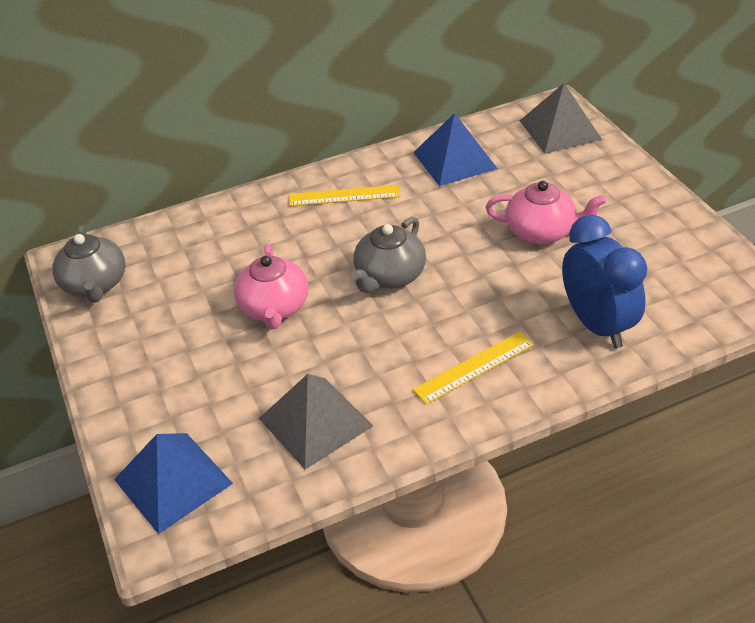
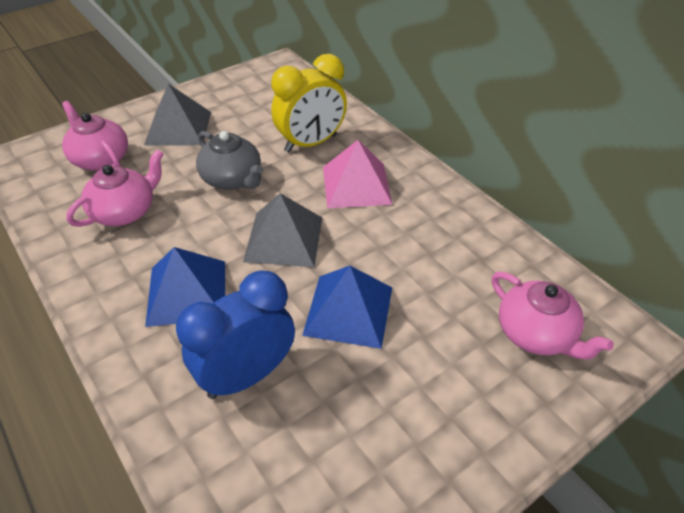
grey teapot: 2 -> 1
pink pyramid: 0 -> 1
pink teapot: 2 -> 3
yellow clock: 0 -> 1
yellow ruler: 2 -> 0

